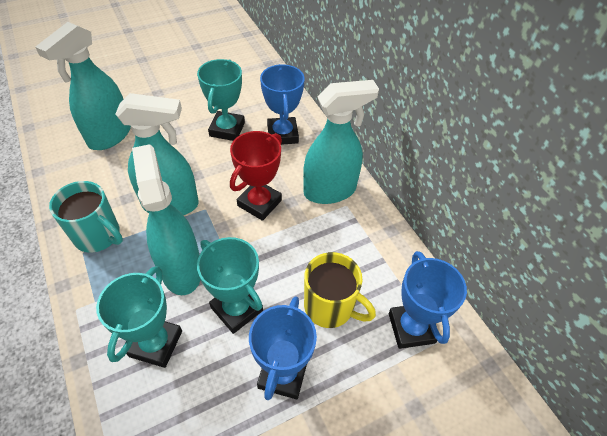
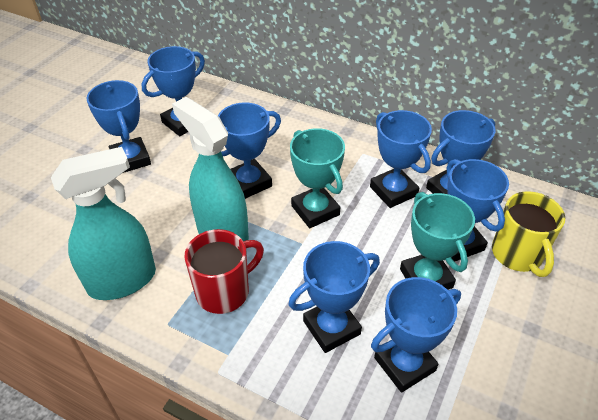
blue trophy: 3 -> 8
red mug: 0 -> 1
red trophy: 1 -> 0
turquoise mug: 1 -> 0
turquoise spray bottle: 4 -> 2
turquoise trophy: 3 -> 2

